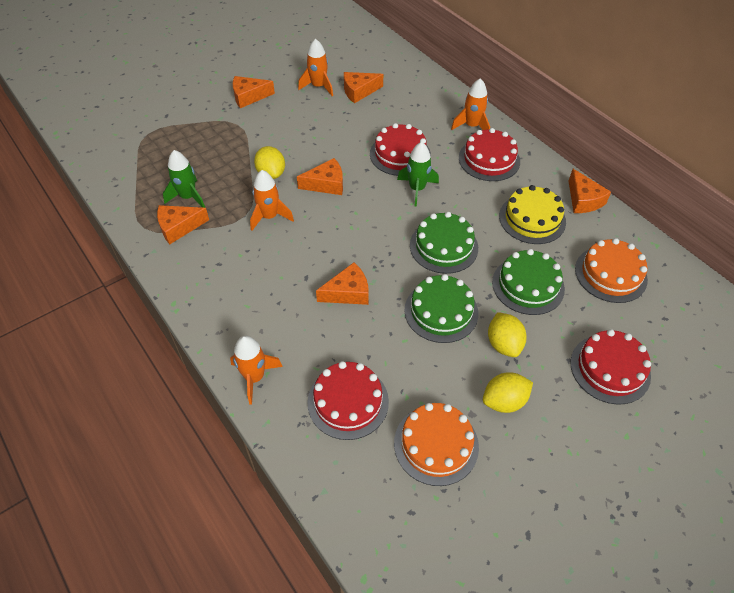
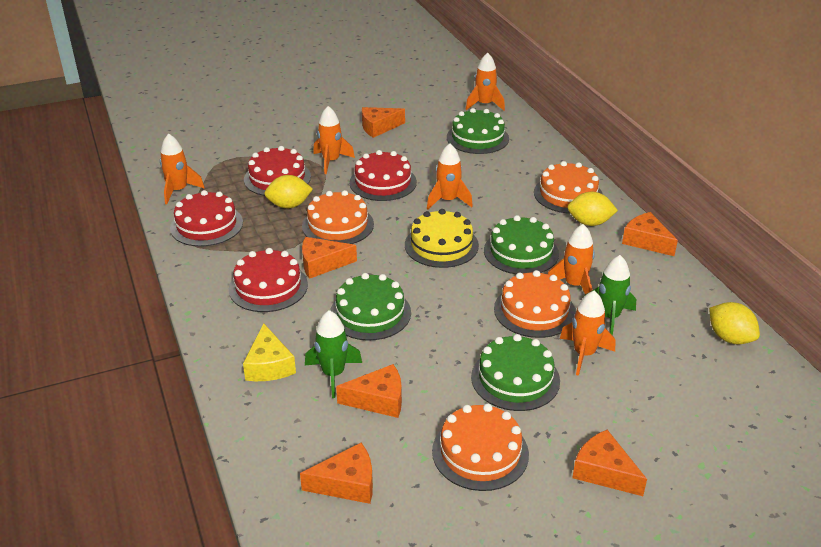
green cake: 3 -> 4
orange cake: 2 -> 4
orange rocket: 4 -> 6
yellow cheese: 0 -> 1

